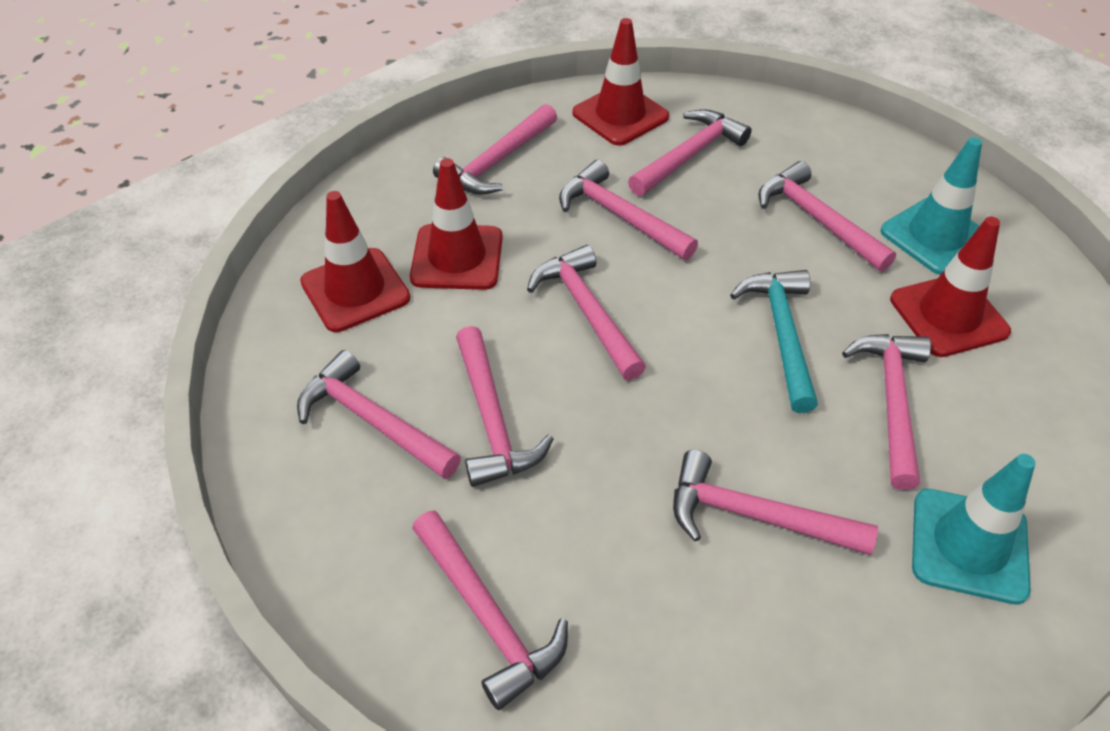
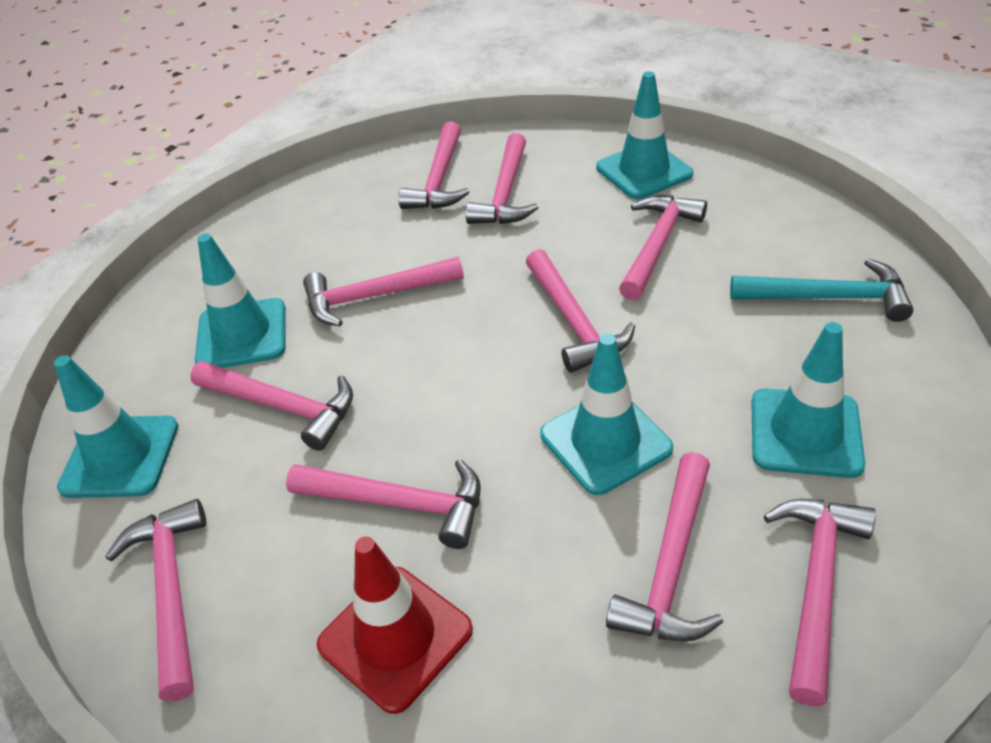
red traffic cone: 4 -> 1
turquoise traffic cone: 2 -> 5

